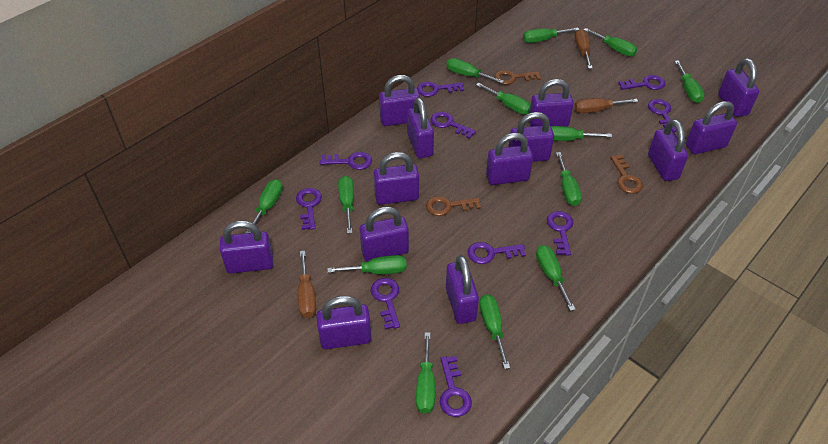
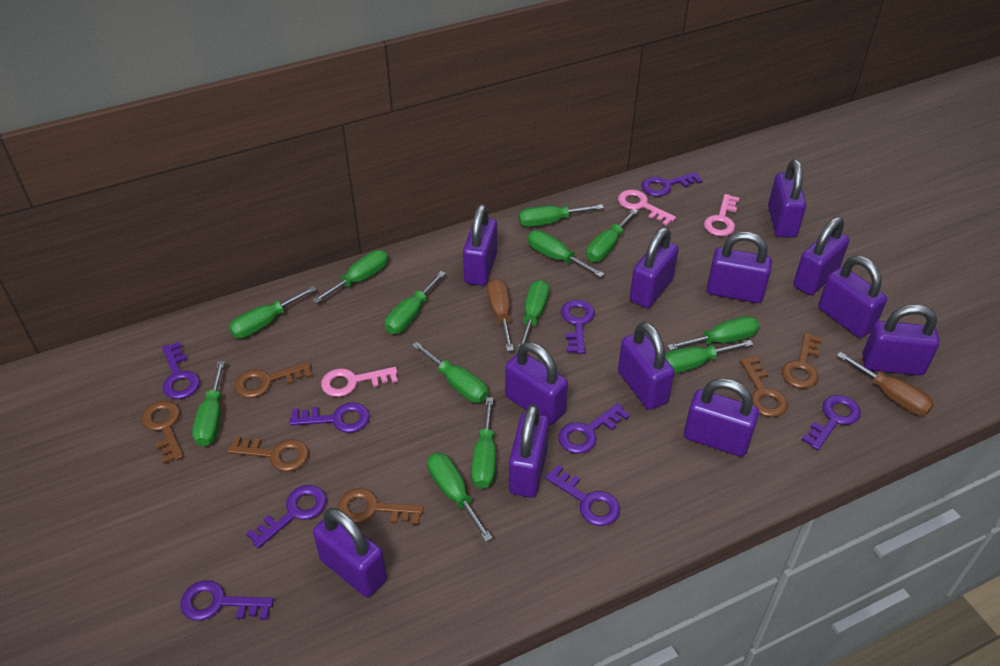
brown key: 3 -> 6
brown screwdriver: 3 -> 2
pink key: 0 -> 3
purple key: 10 -> 9
purple padlock: 13 -> 12

